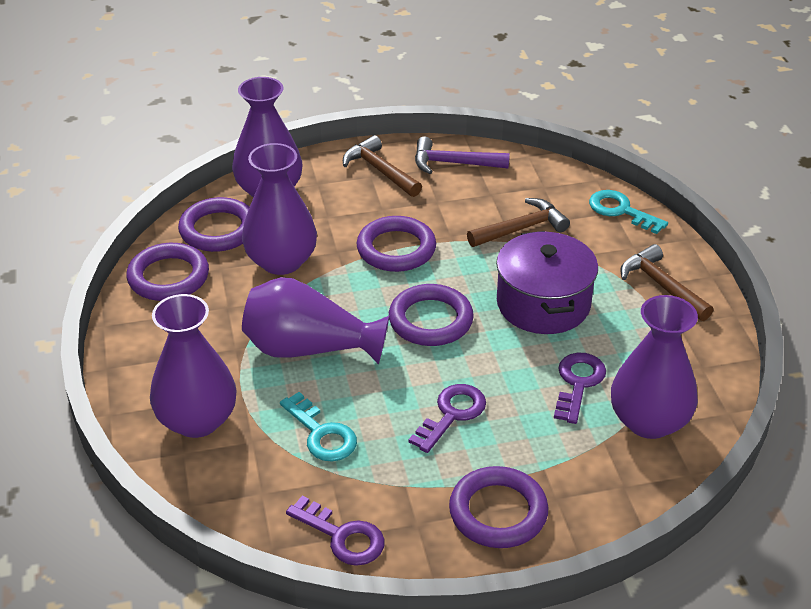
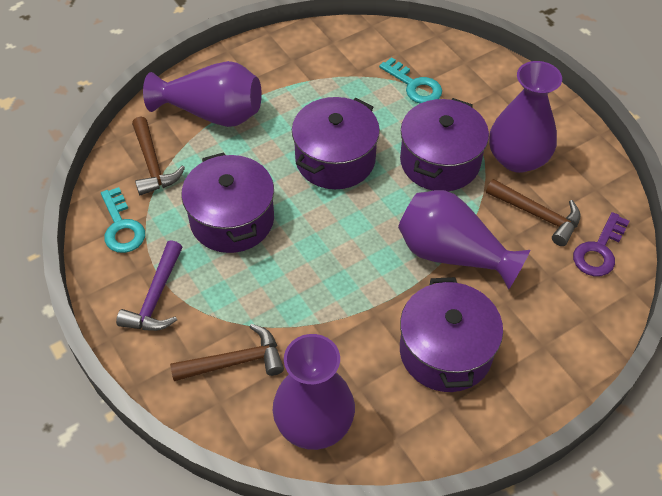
purple key: 3 -> 1
purple pot: 1 -> 4
purple ring: 5 -> 0
purple vase: 5 -> 4

